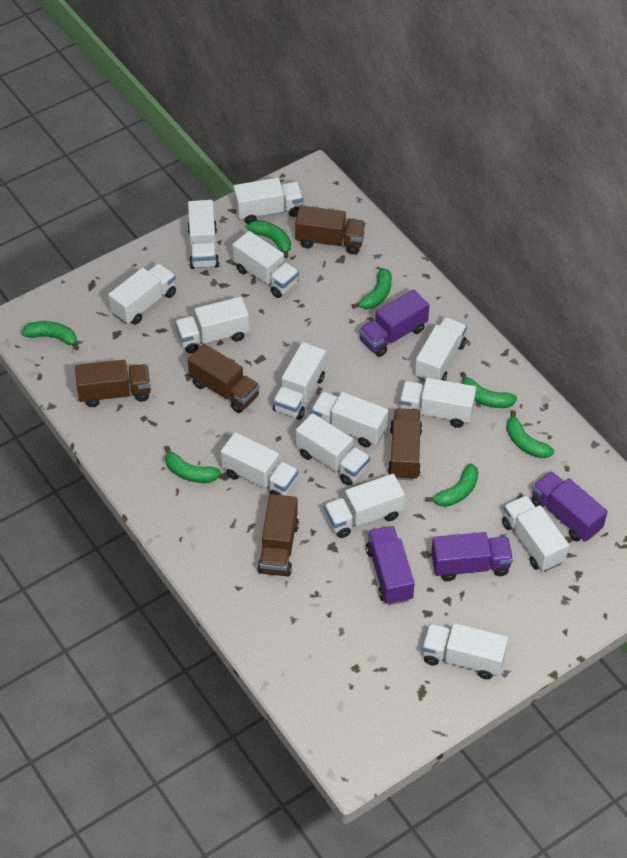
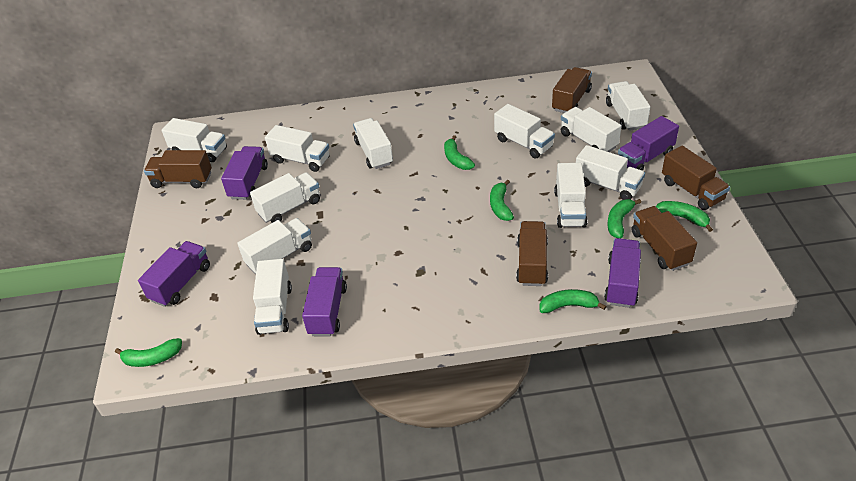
green banana: 7 -> 6
purple truck: 4 -> 5
white truck: 14 -> 11

